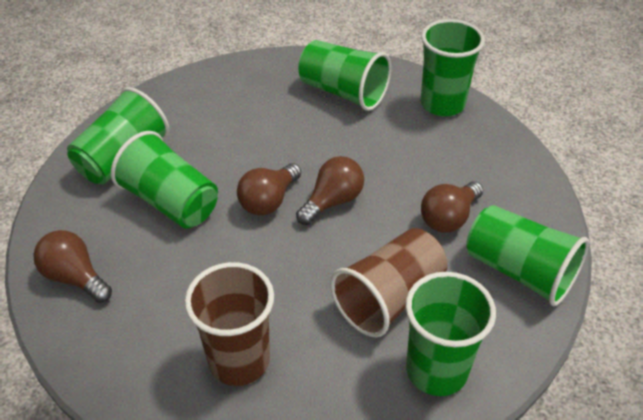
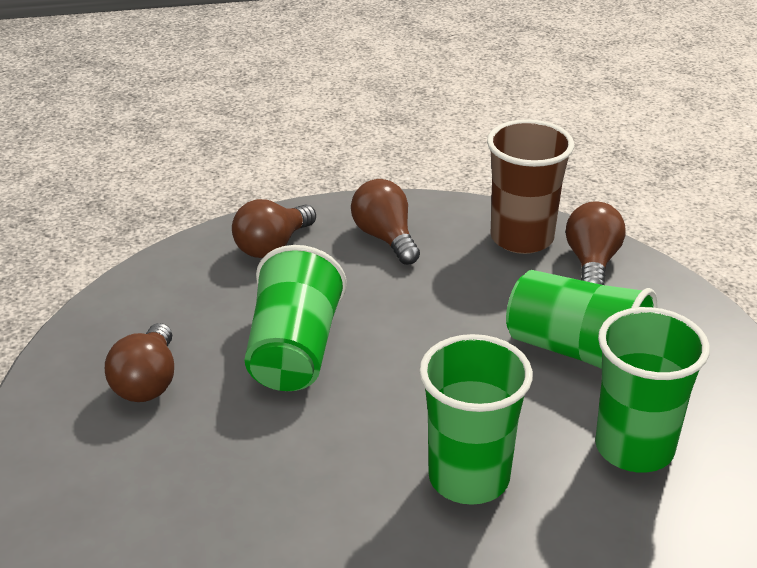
brown cup: 2 -> 1
green cup: 6 -> 4

